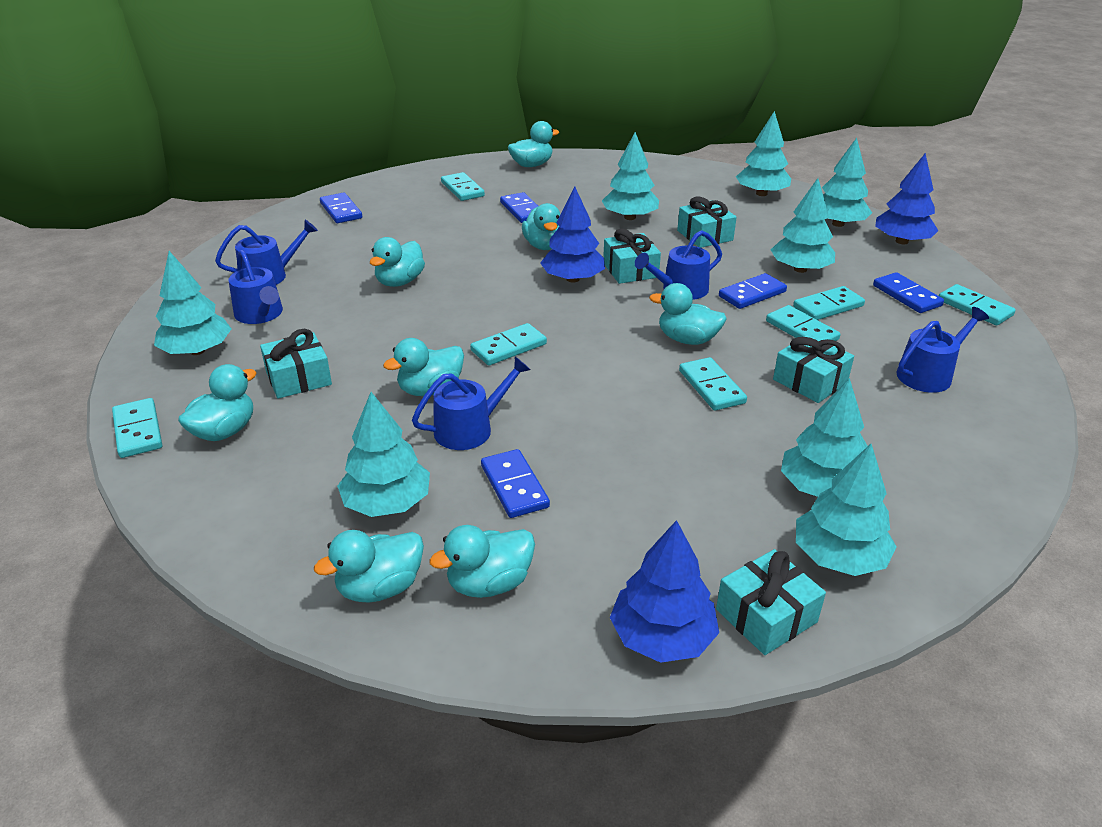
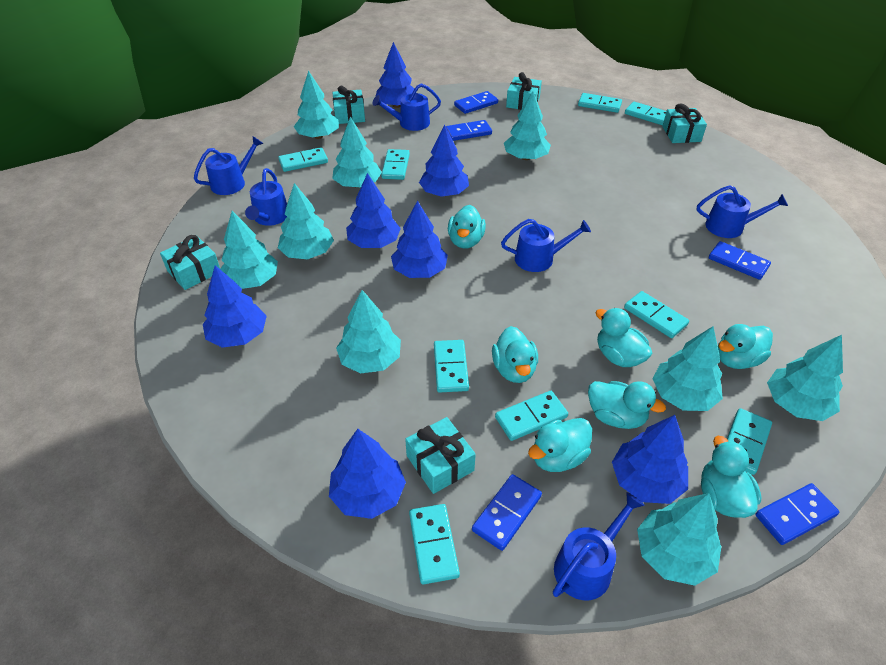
blue tree: 3 -> 7
blue watering can: 5 -> 6
turquoise domino: 7 -> 9
turquoise duck: 8 -> 7
turquoise tree: 8 -> 9

